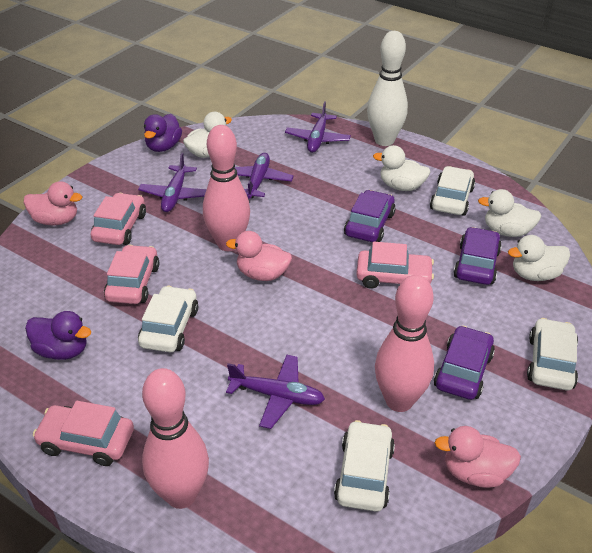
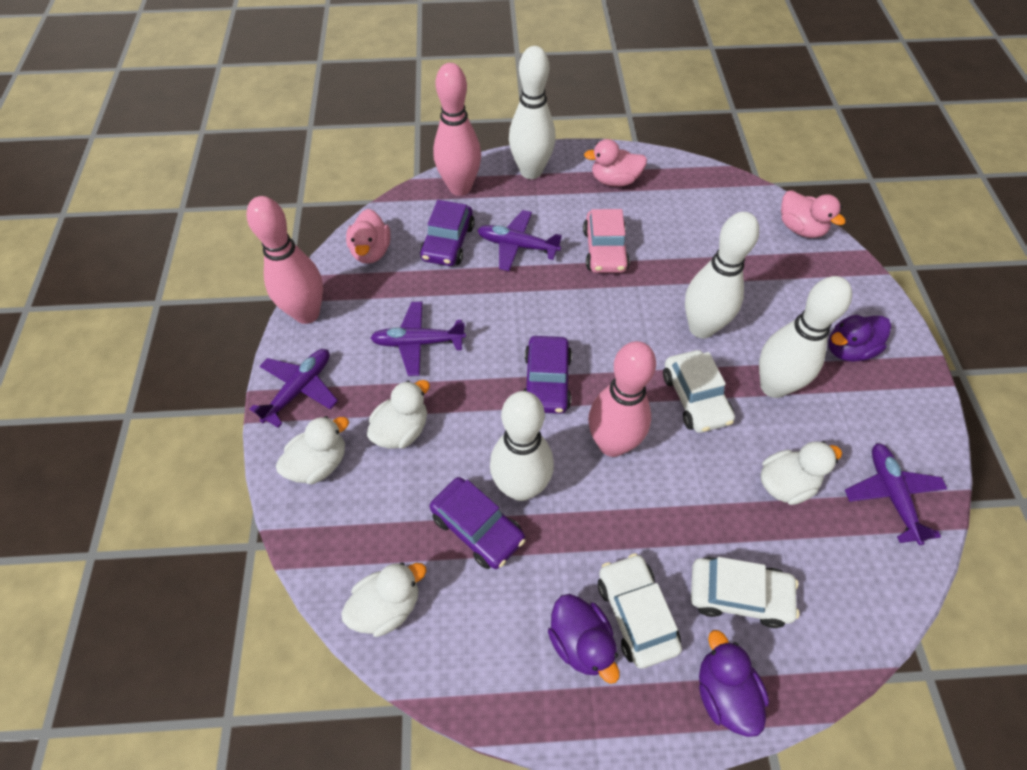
pink car: 4 -> 1
purple duck: 2 -> 3
white bowling pin: 1 -> 4
white car: 4 -> 3

